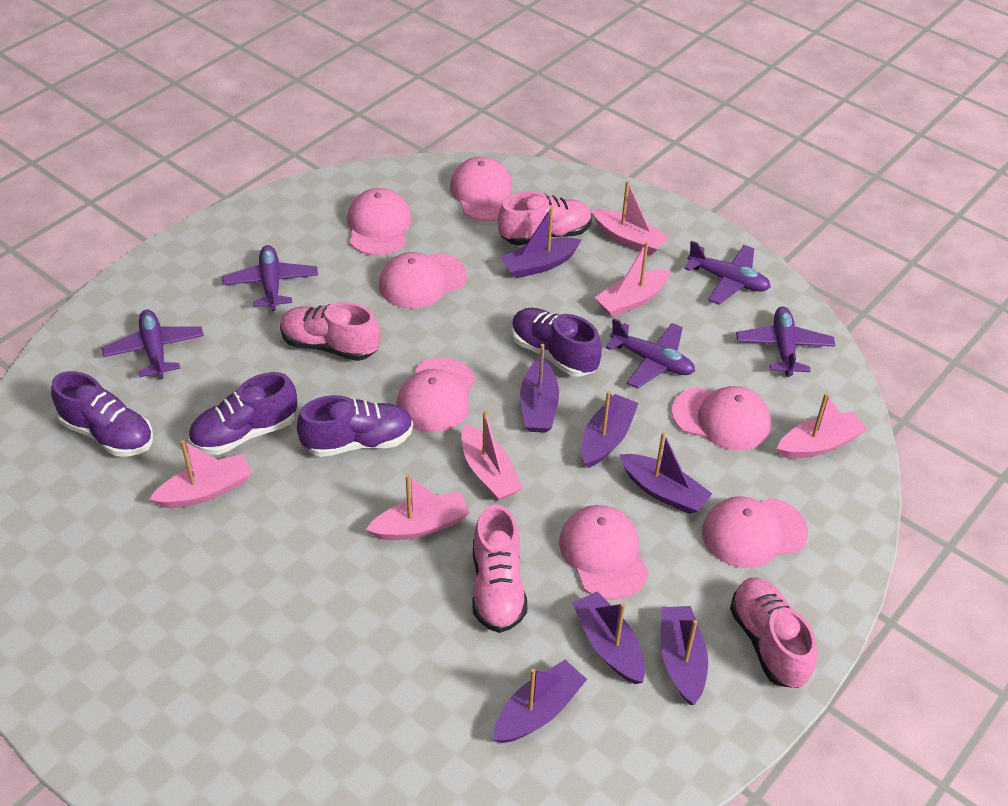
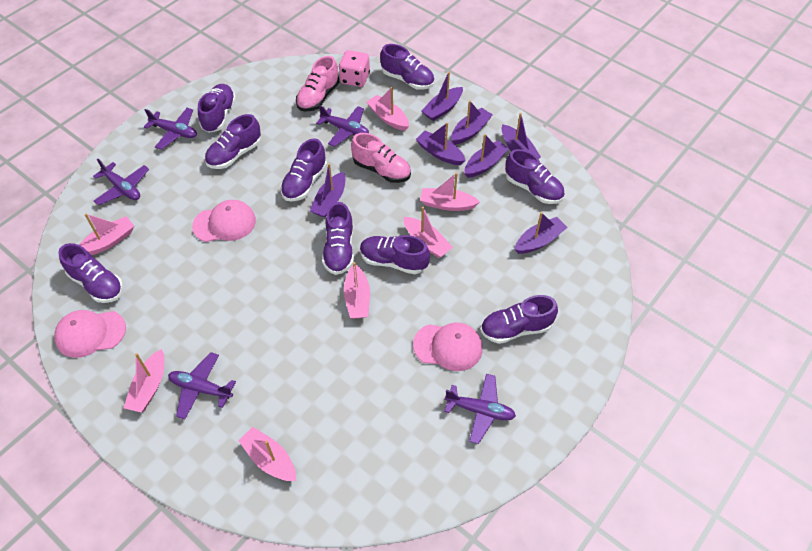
pink boat: 6 -> 7
pink cap: 7 -> 3
pink dice: 0 -> 1
pink shoe: 4 -> 2
purple shoe: 4 -> 9

